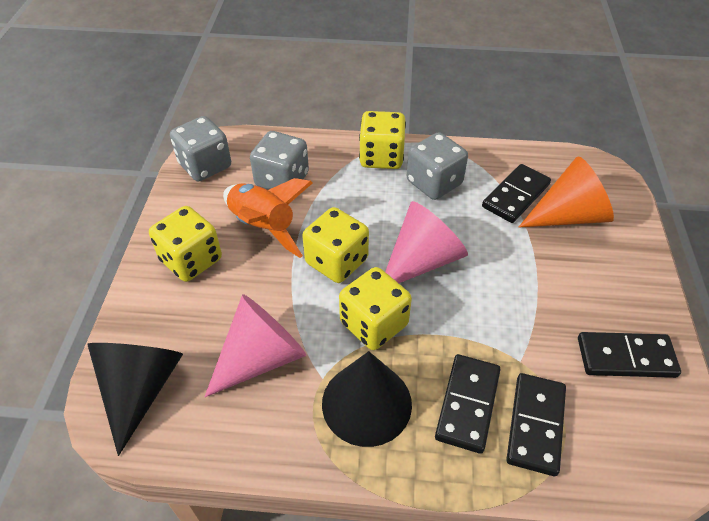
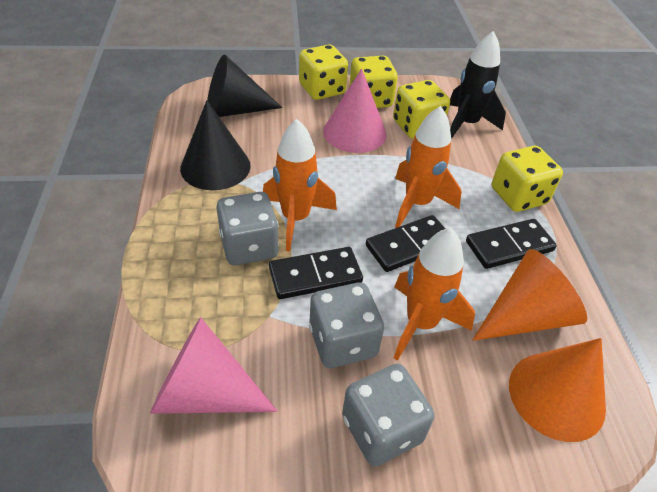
black domino: 4 -> 3
black rocket: 0 -> 1
orange cone: 1 -> 2
orange rocket: 1 -> 3

